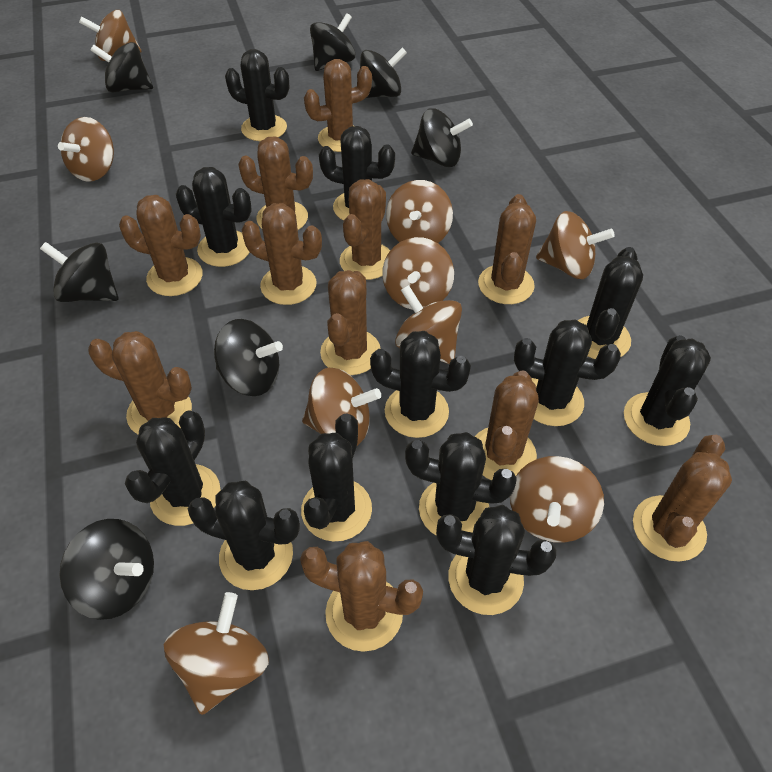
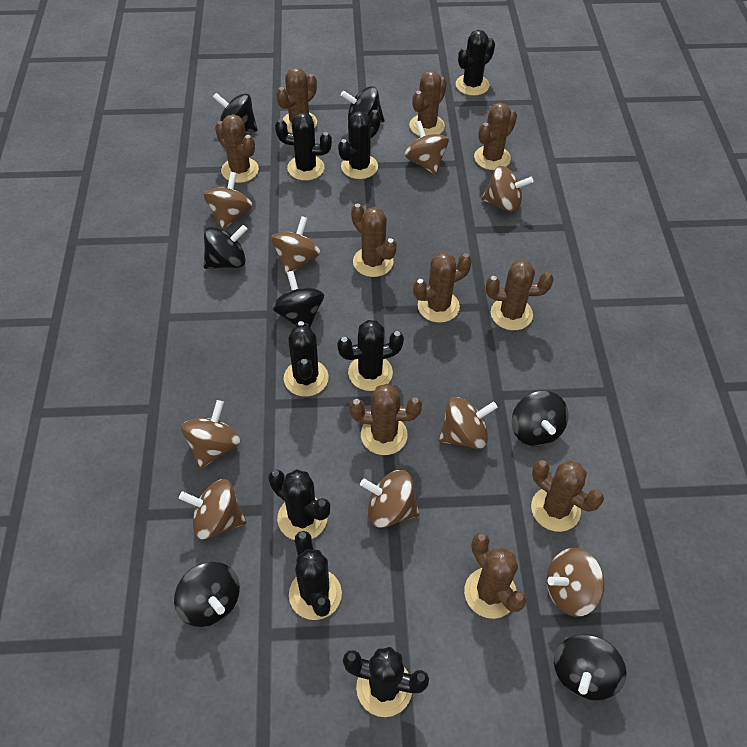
black cactus: 12 -> 8
brown cactus: 11 -> 10

